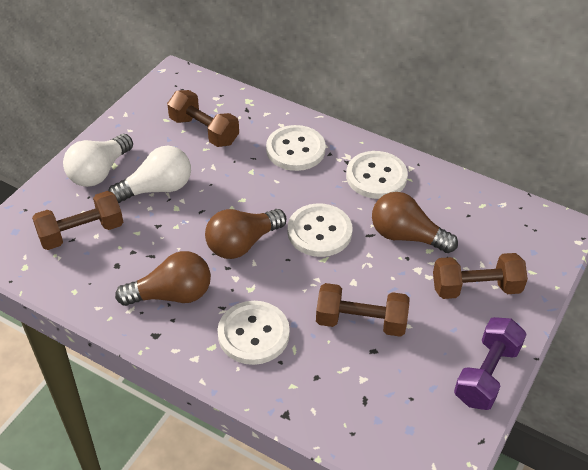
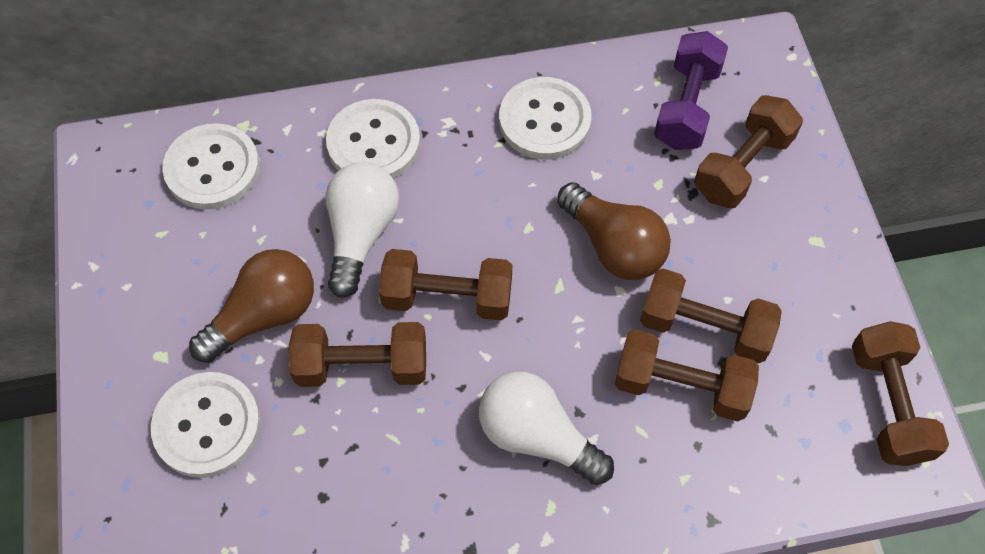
brown dumbbell: 4 -> 6
brown light bulb: 3 -> 2

